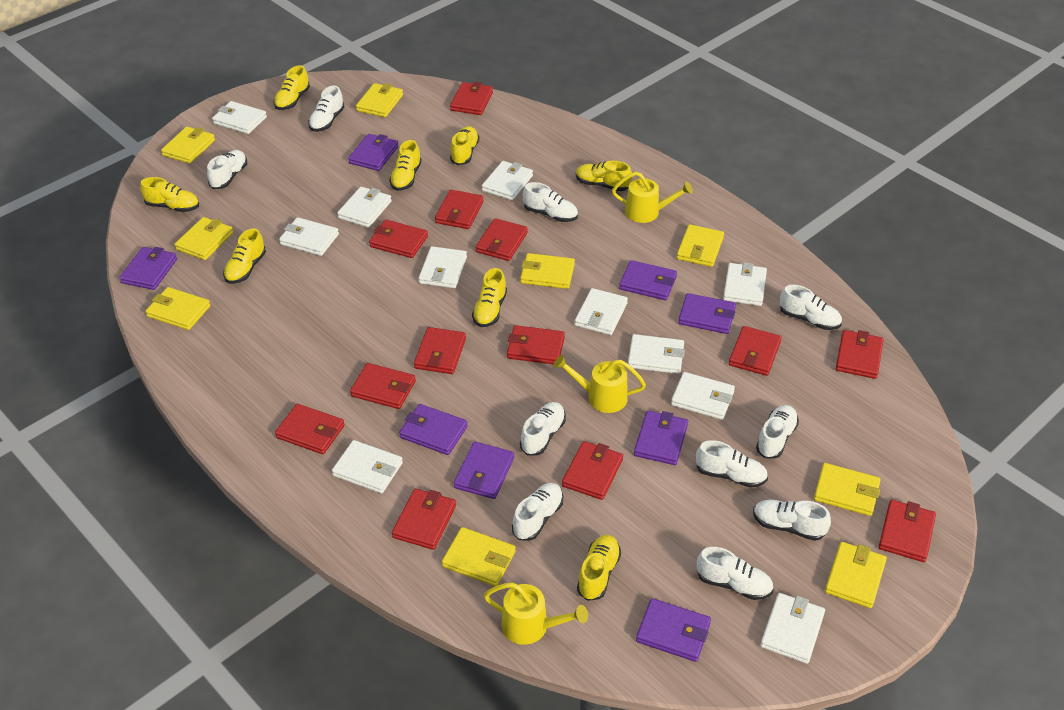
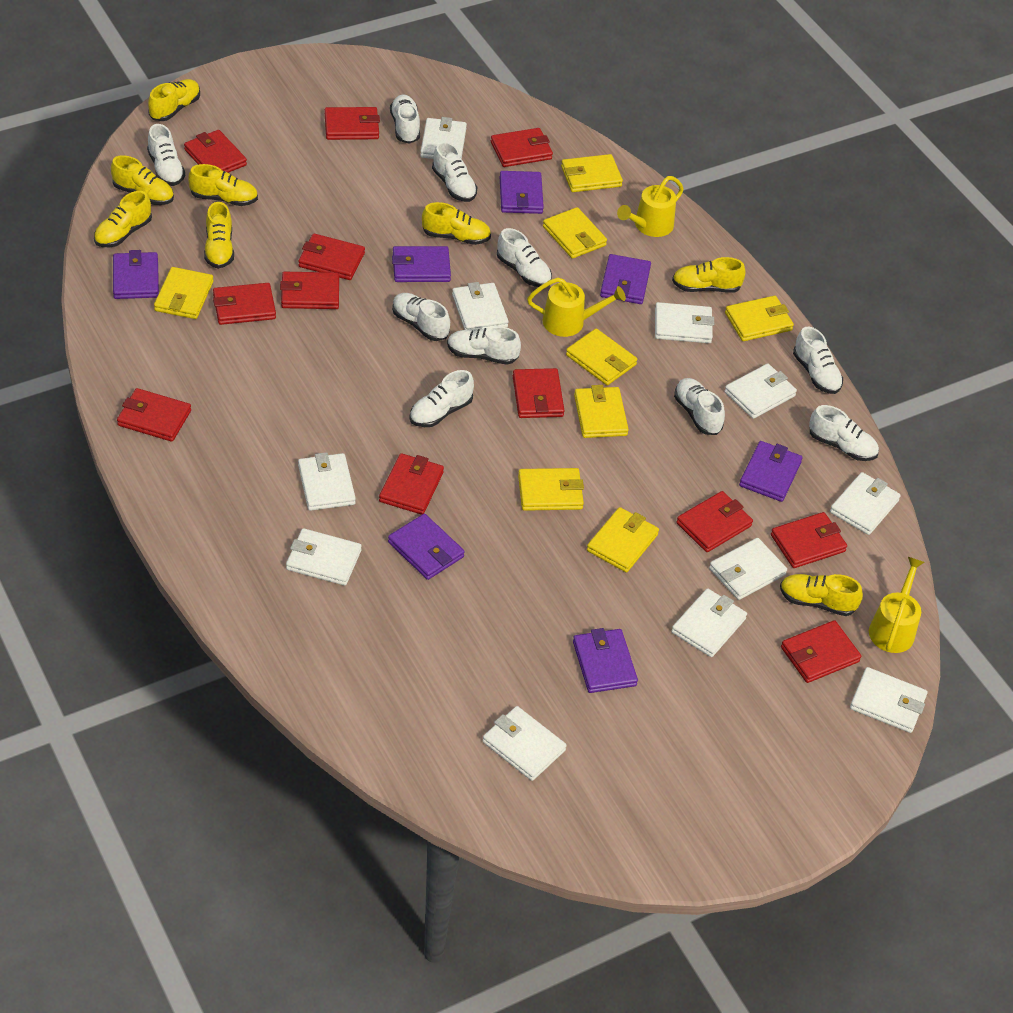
purple wallet: 8 -> 7
red wallet: 13 -> 12
yellow wallet: 9 -> 8

